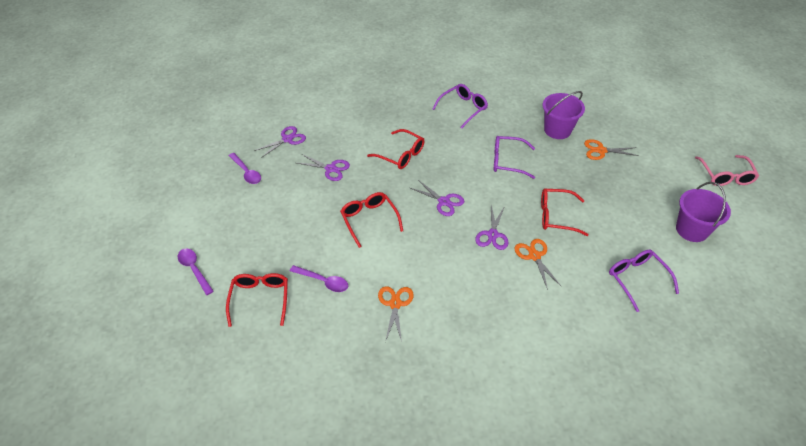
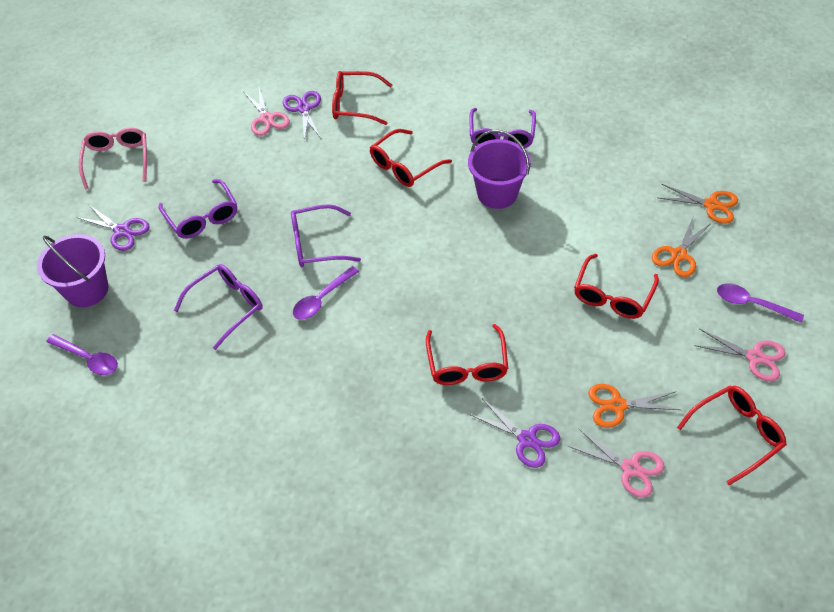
pink scissors: 0 -> 3
purple glasses: 3 -> 4
purple scissors: 4 -> 3
red glasses: 4 -> 5

